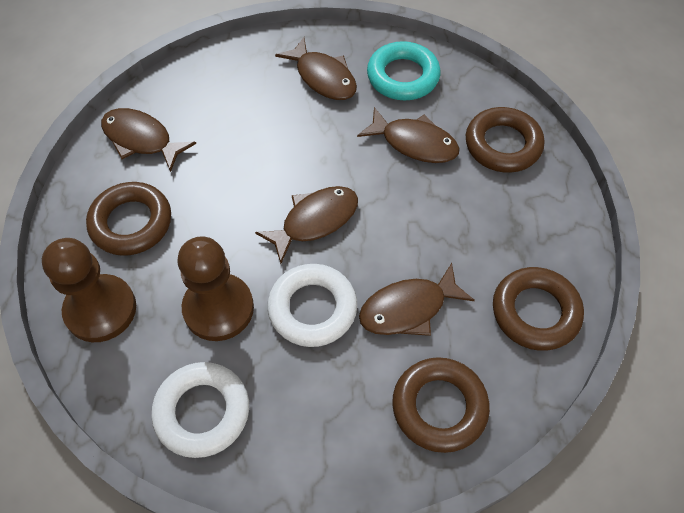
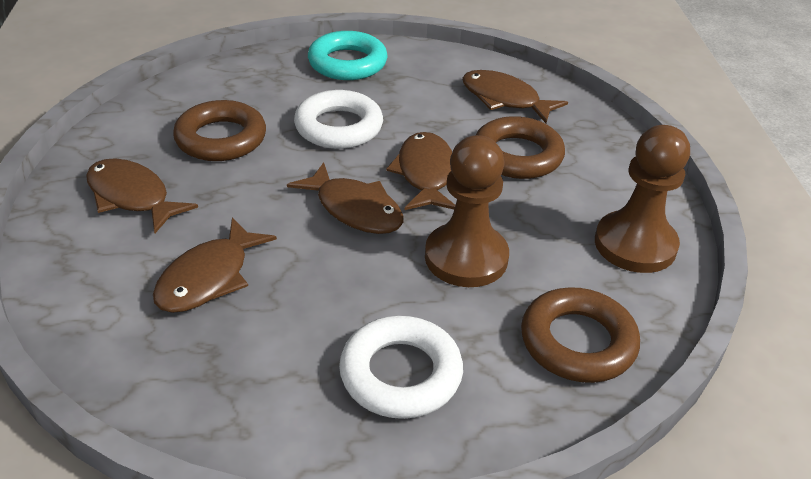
brown ring: 4 -> 3

